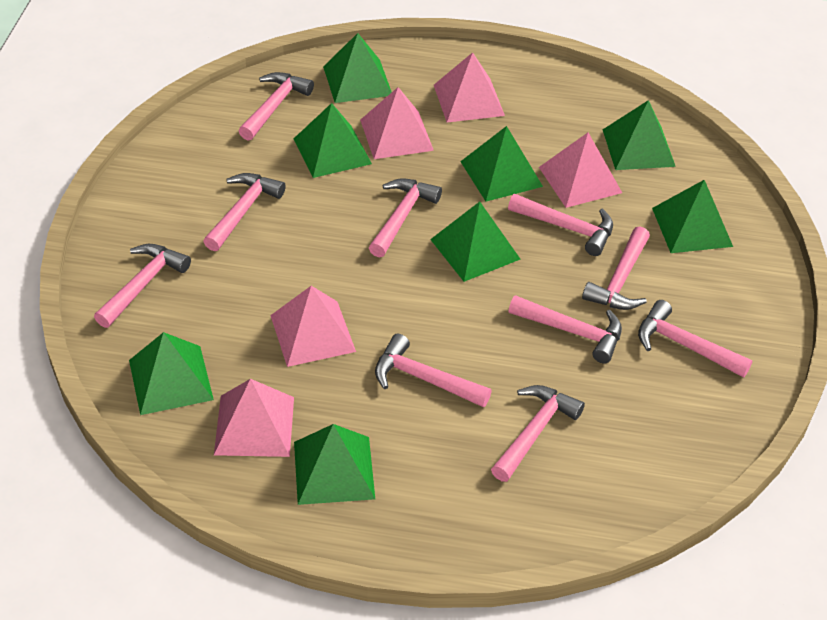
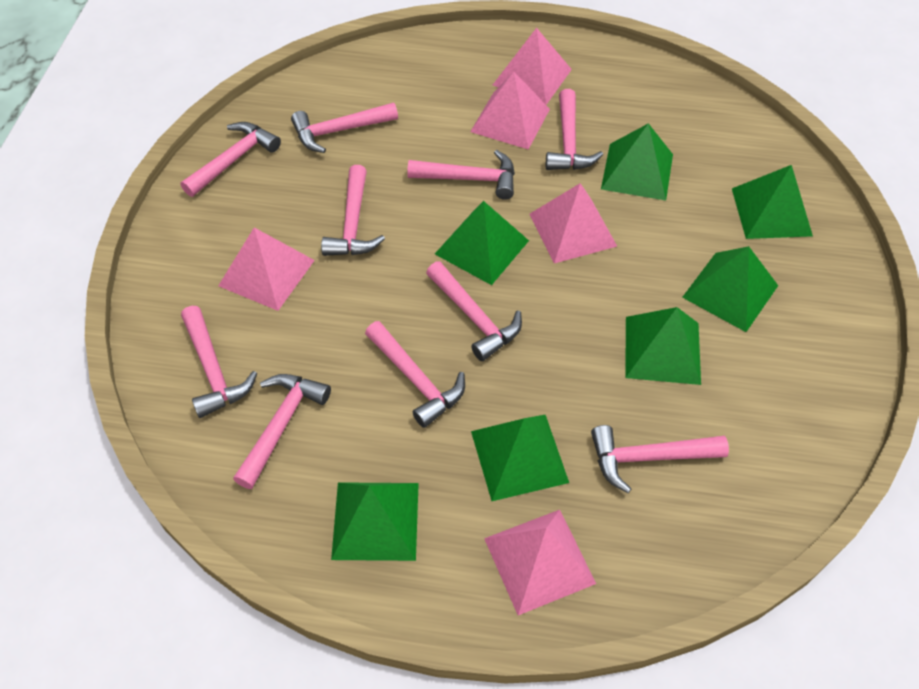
green pyramid: 8 -> 7

